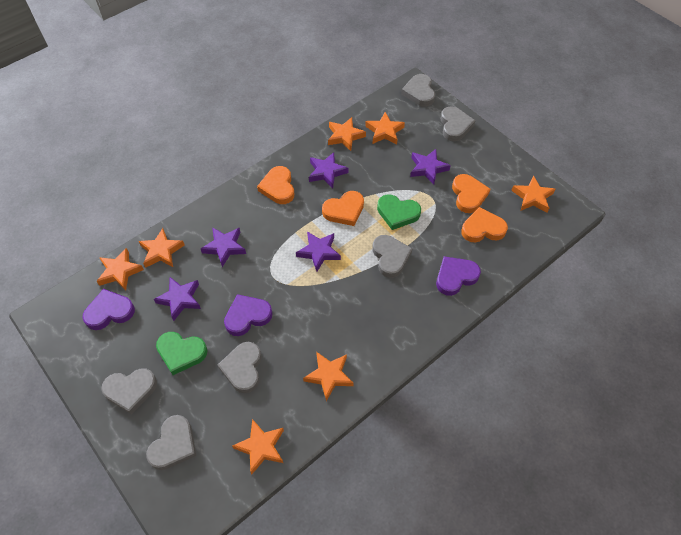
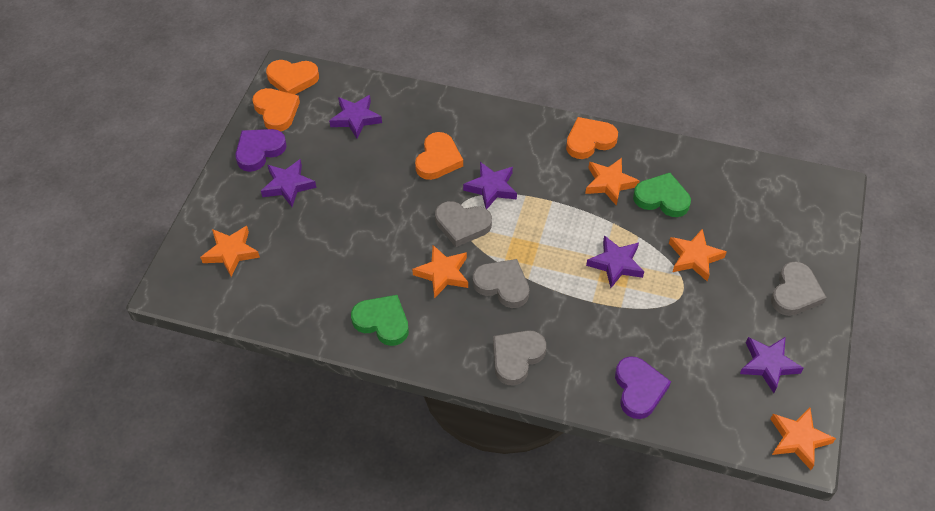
grey heart: 6 -> 4
orange star: 7 -> 5
purple heart: 3 -> 2

